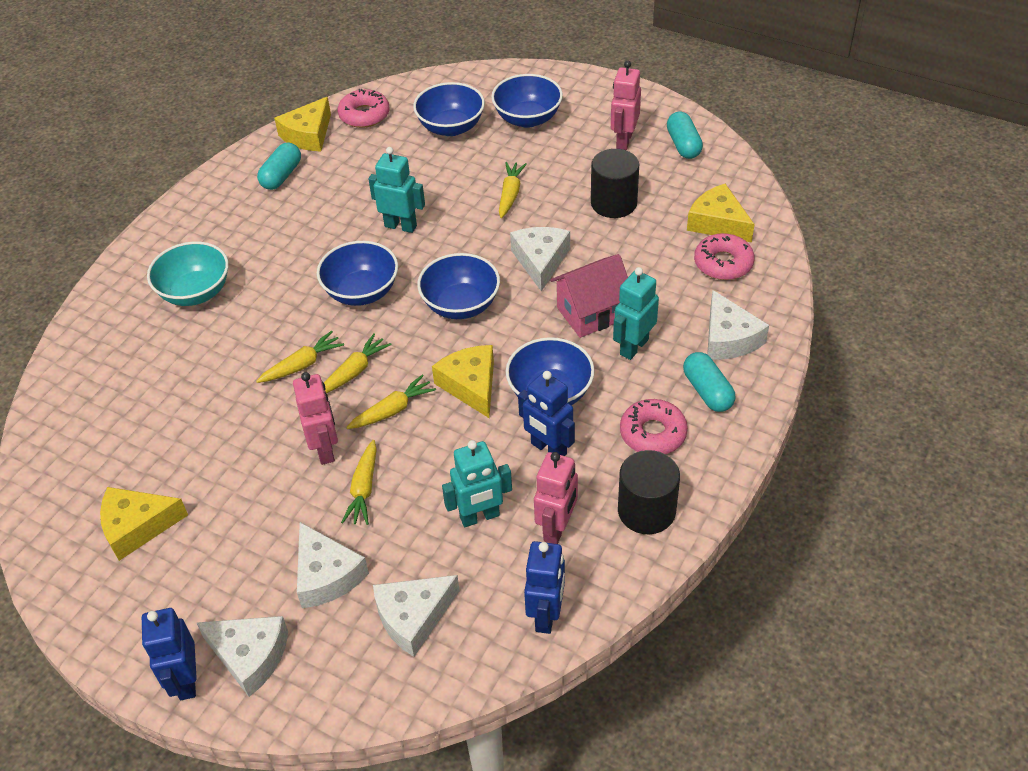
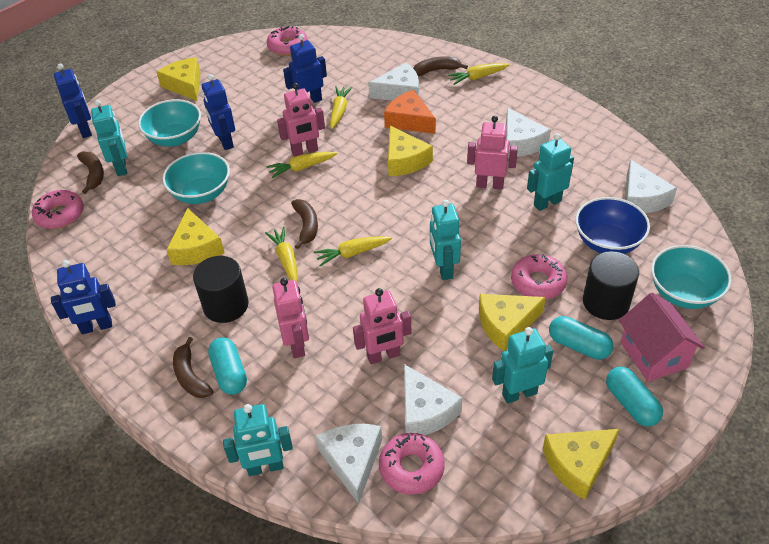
blue bowl: 5 -> 1
blue robot: 3 -> 4
brown banana: 0 -> 4
orange cheese: 0 -> 1
pink donut: 3 -> 4
pink robot: 3 -> 4
turquoise bowl: 1 -> 3
turquoise robot: 3 -> 5
yellow cheese: 4 -> 5

